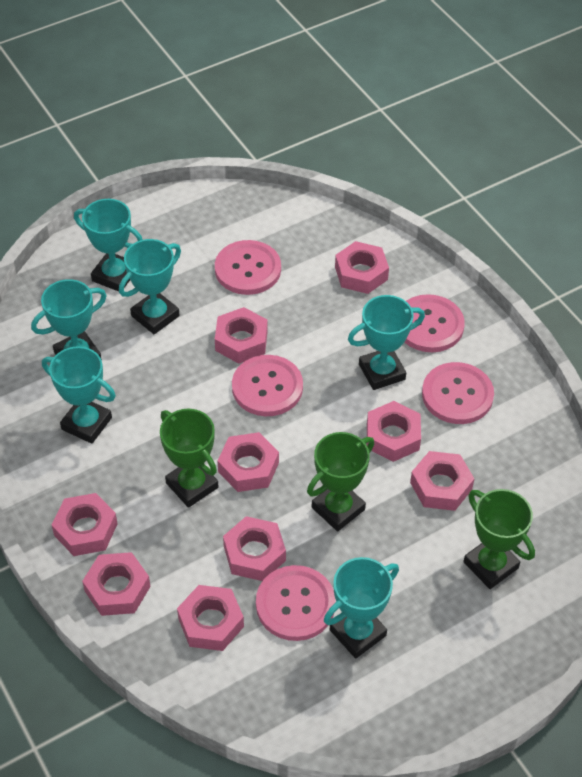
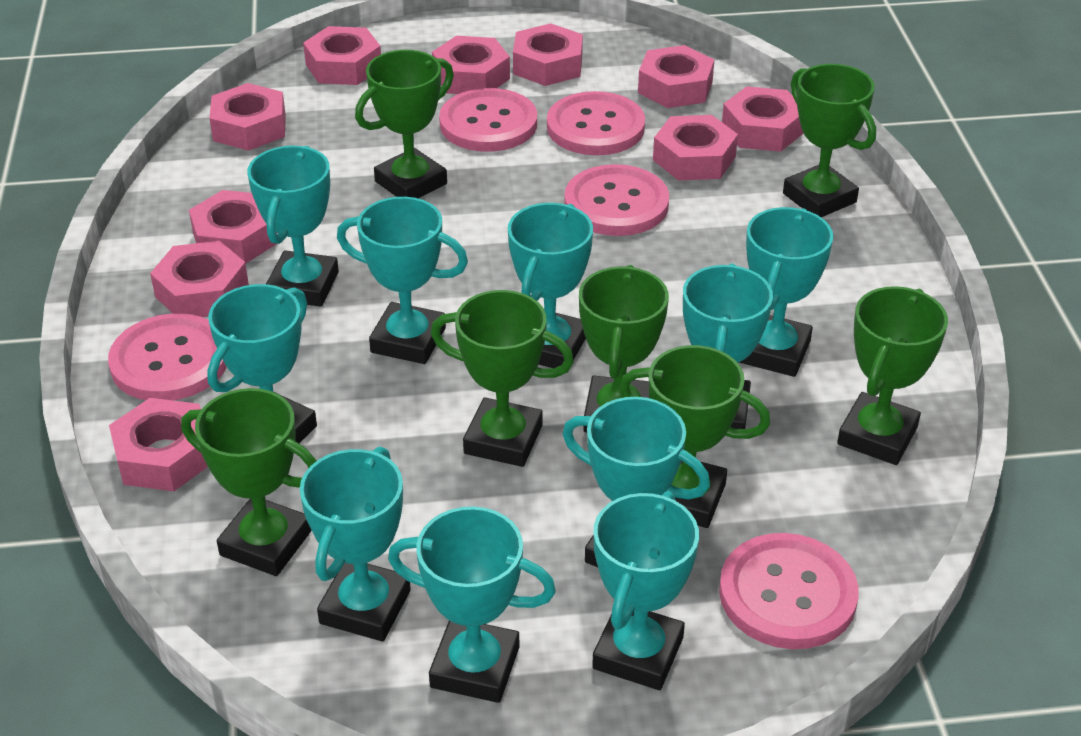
green trophy: 3 -> 7
pink nut: 9 -> 10
turquoise trophy: 6 -> 10

